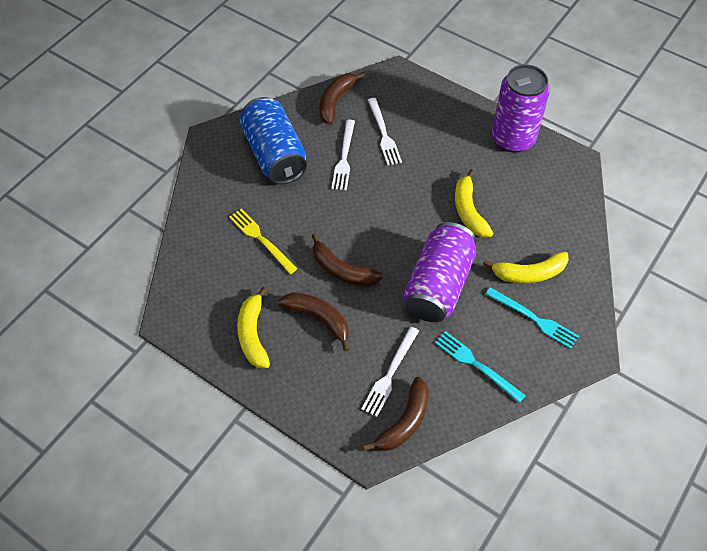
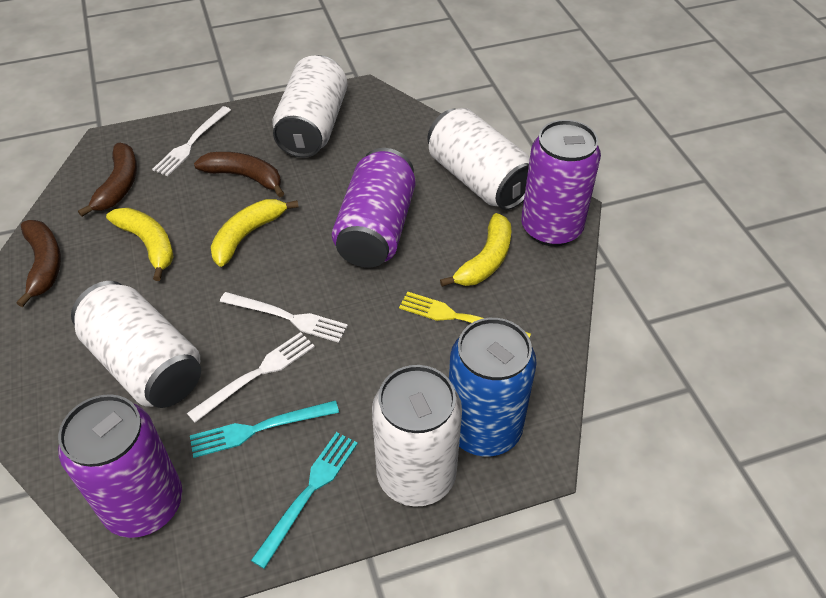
brown banana: 4 -> 3
purple can: 2 -> 3
white can: 0 -> 4

